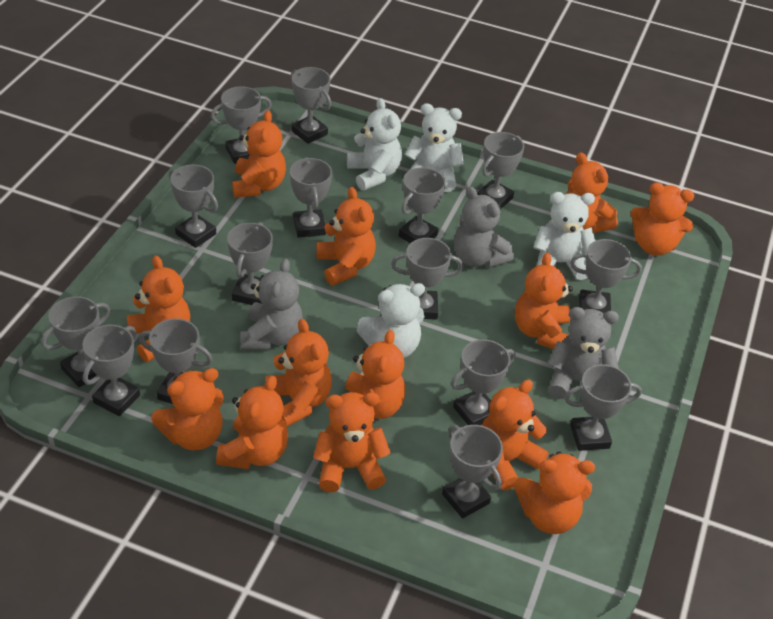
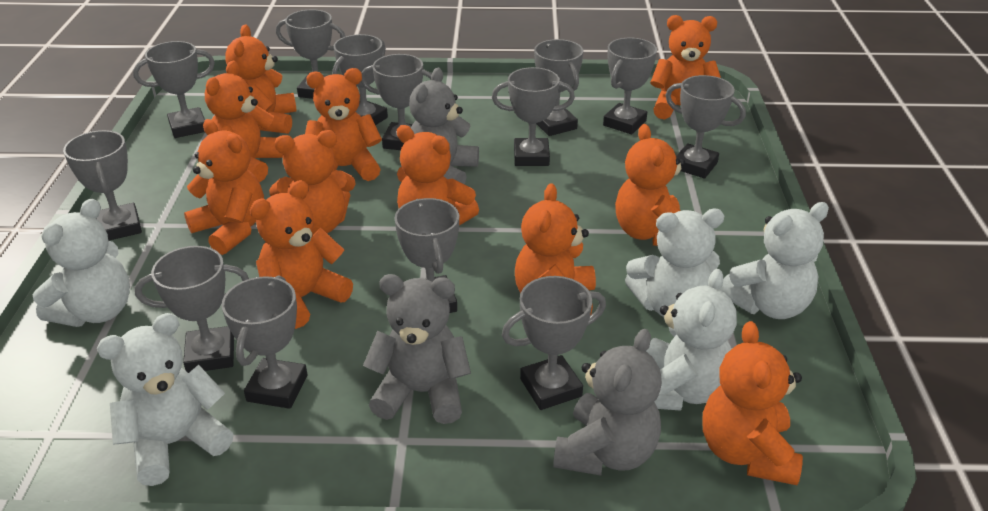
grey trophy: 15 -> 13
orange teddy bear: 13 -> 11
white teddy bear: 4 -> 5

